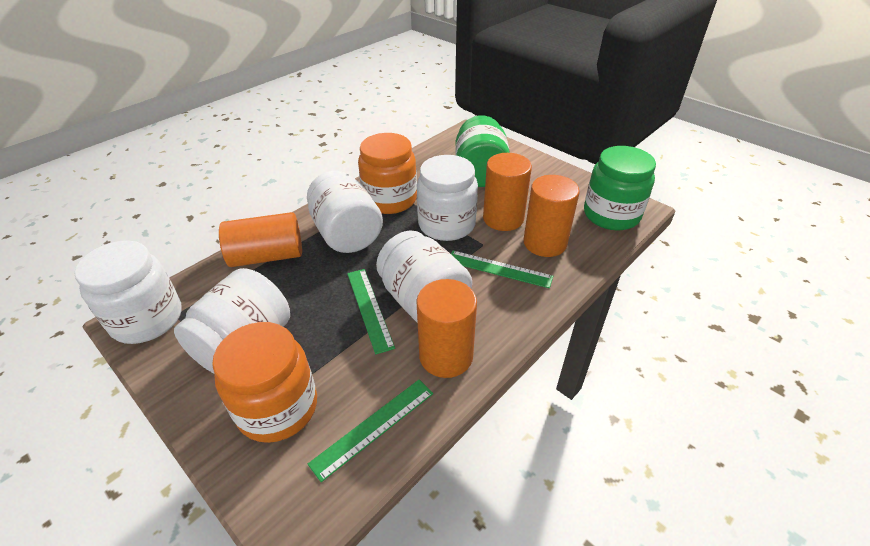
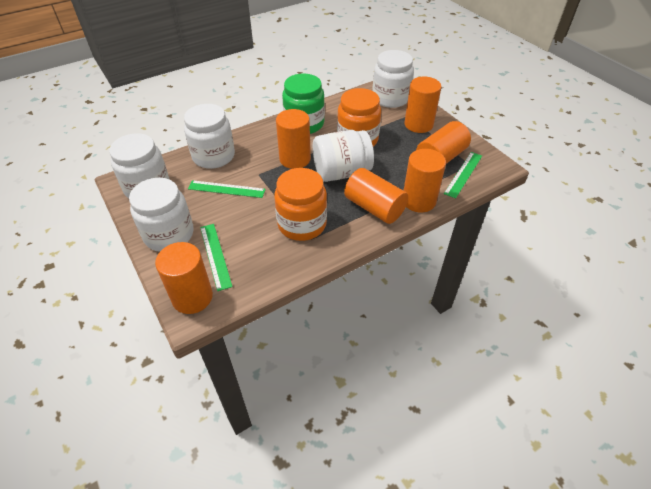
green jar: 2 -> 1
orange cylinder: 4 -> 6

